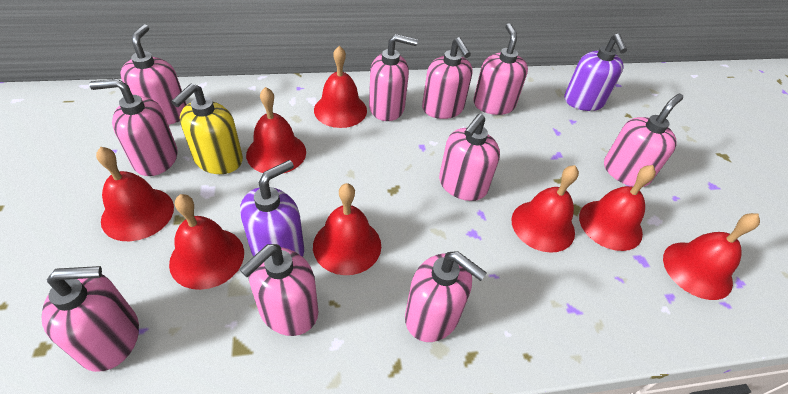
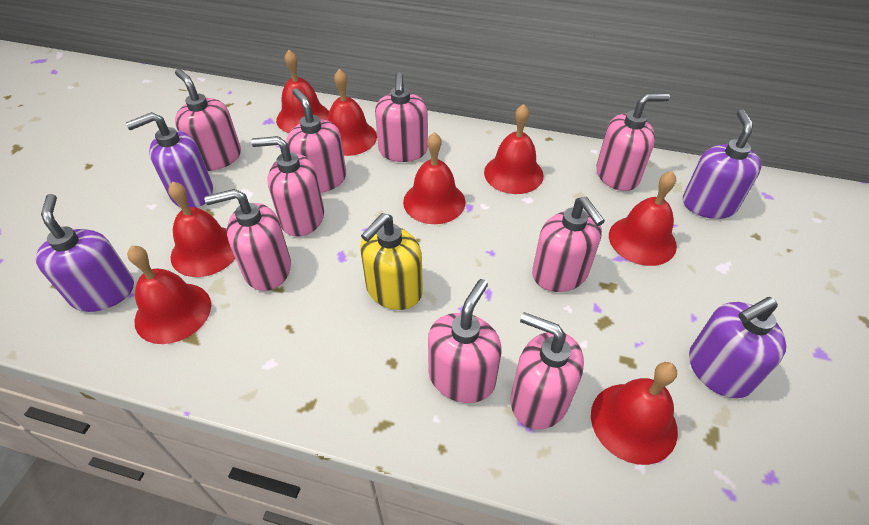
pink soap dispenser: 10 -> 9
purple soap dispenser: 2 -> 4

